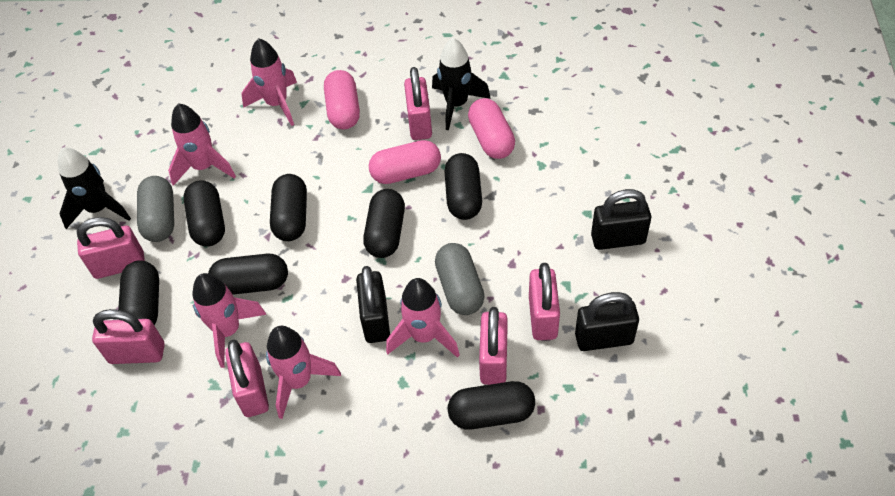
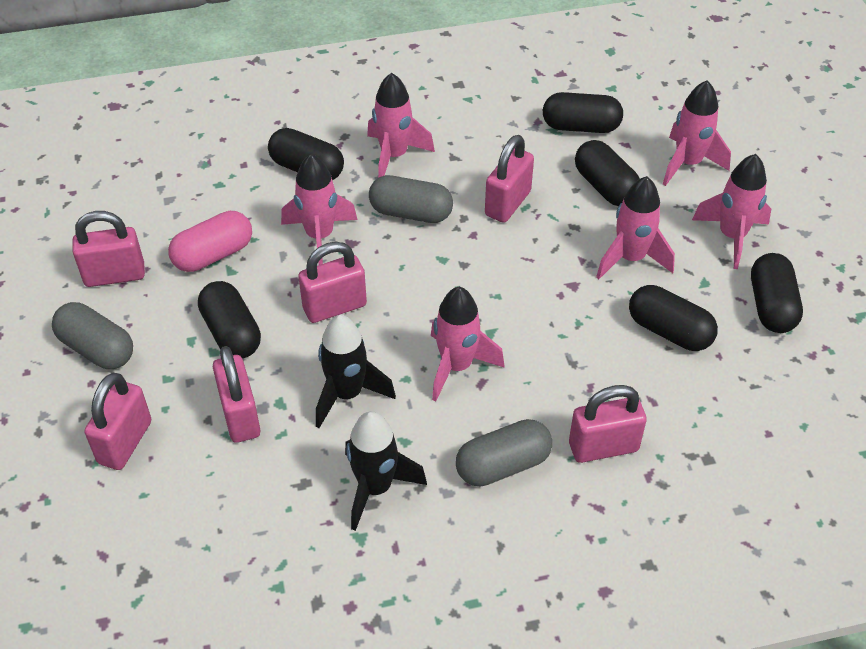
black capsule: 7 -> 6
black padlock: 3 -> 0
grey capsule: 2 -> 3
pink capsule: 3 -> 1
pink rocket: 5 -> 6

